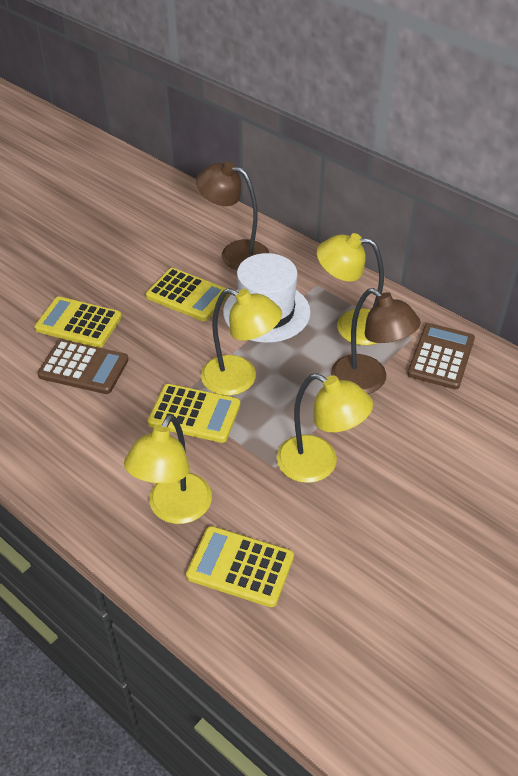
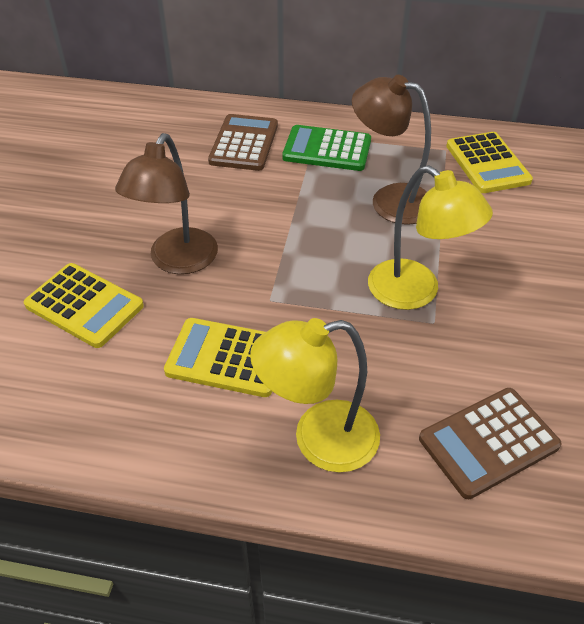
green calculator: 0 -> 1
white hat: 1 -> 0
yellow calculator: 4 -> 3
yellow lamp: 4 -> 2

